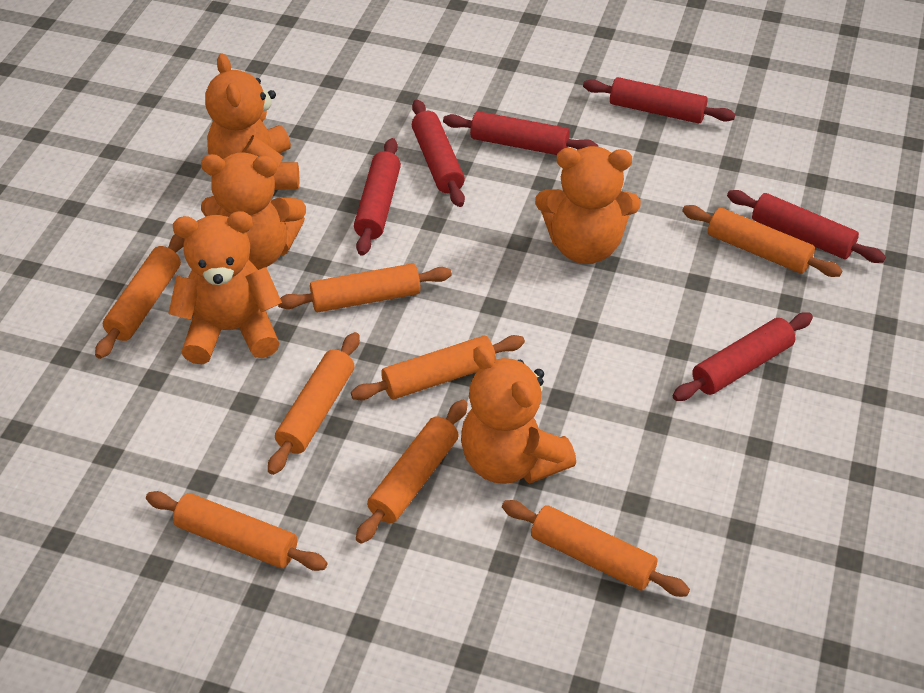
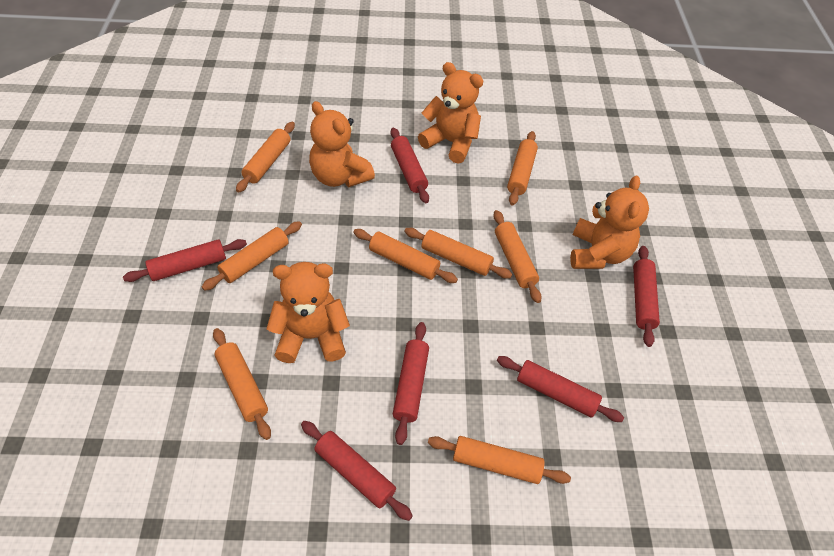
orange teddy bear: 5 -> 4

